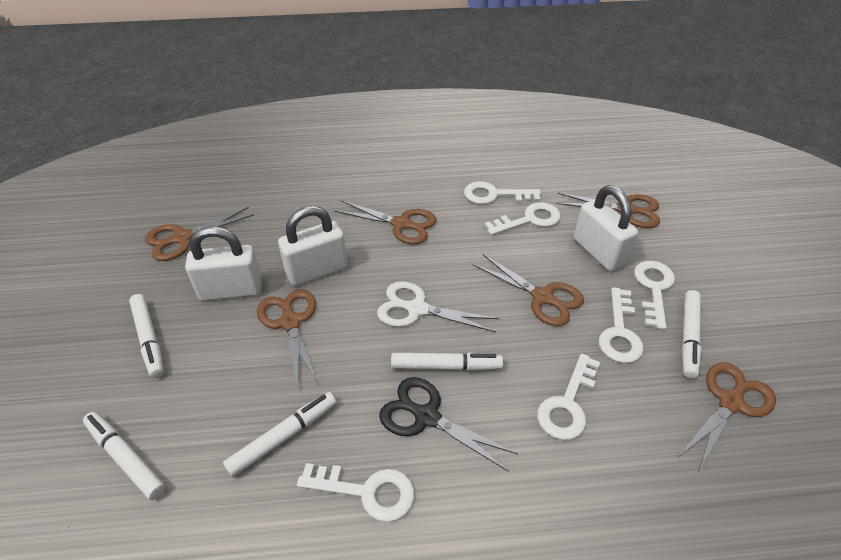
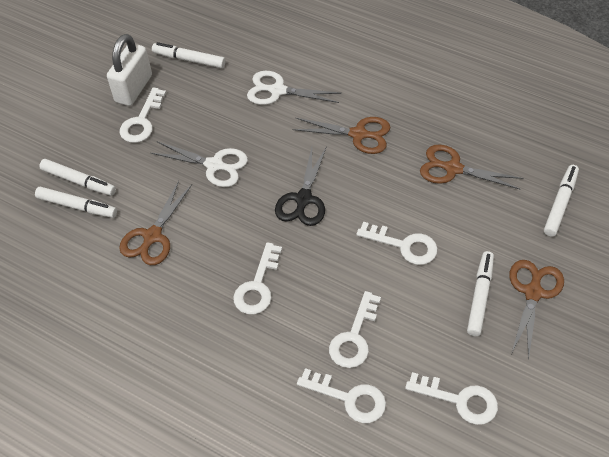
brown scissors: 6 -> 4
white padlock: 3 -> 1
white scissors: 1 -> 2

